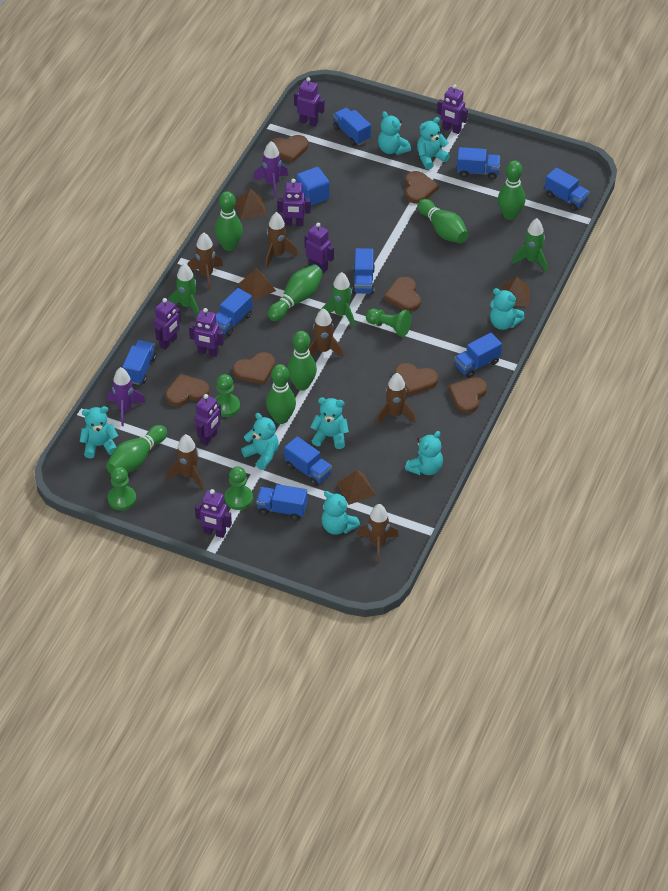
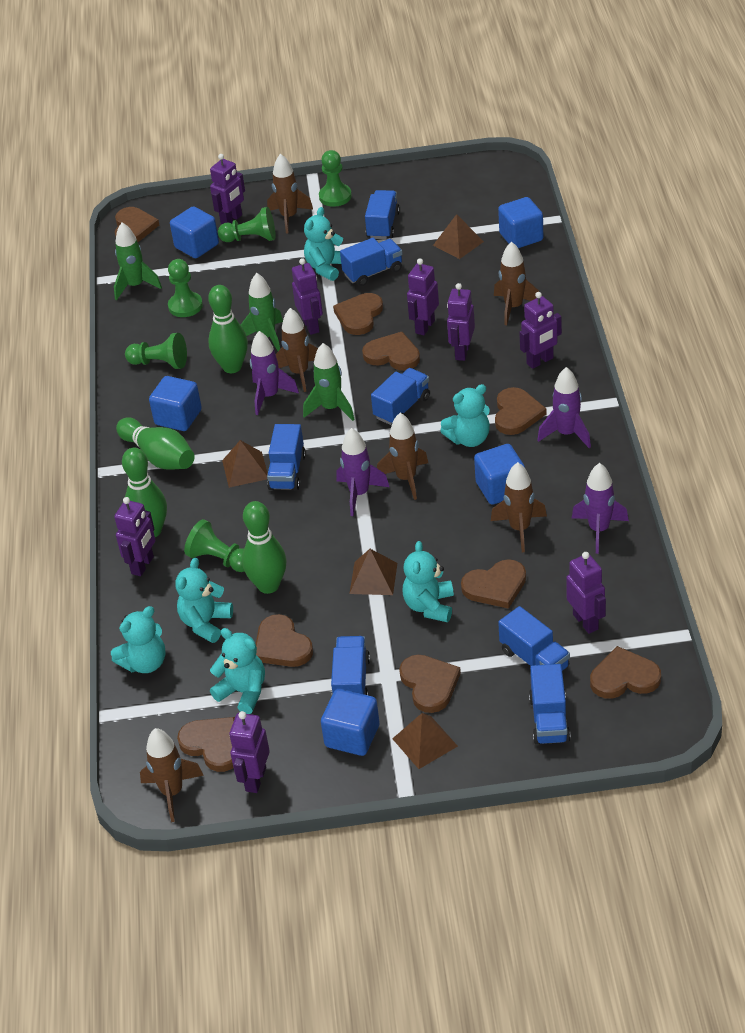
blue cube: 1 -> 5
blue truck: 9 -> 7
brown heart: 7 -> 9
green bowling pin: 7 -> 4
green pawn: 4 -> 5
purple rocket: 2 -> 4
turquoise teddy bear: 8 -> 6

